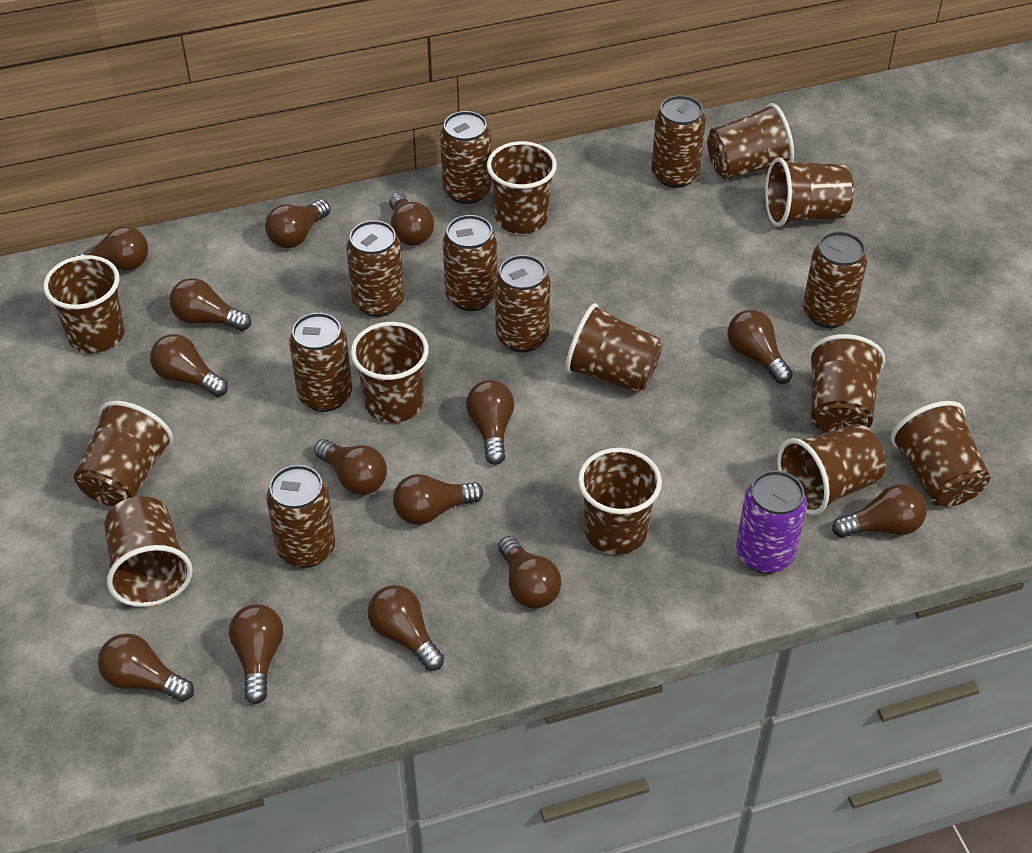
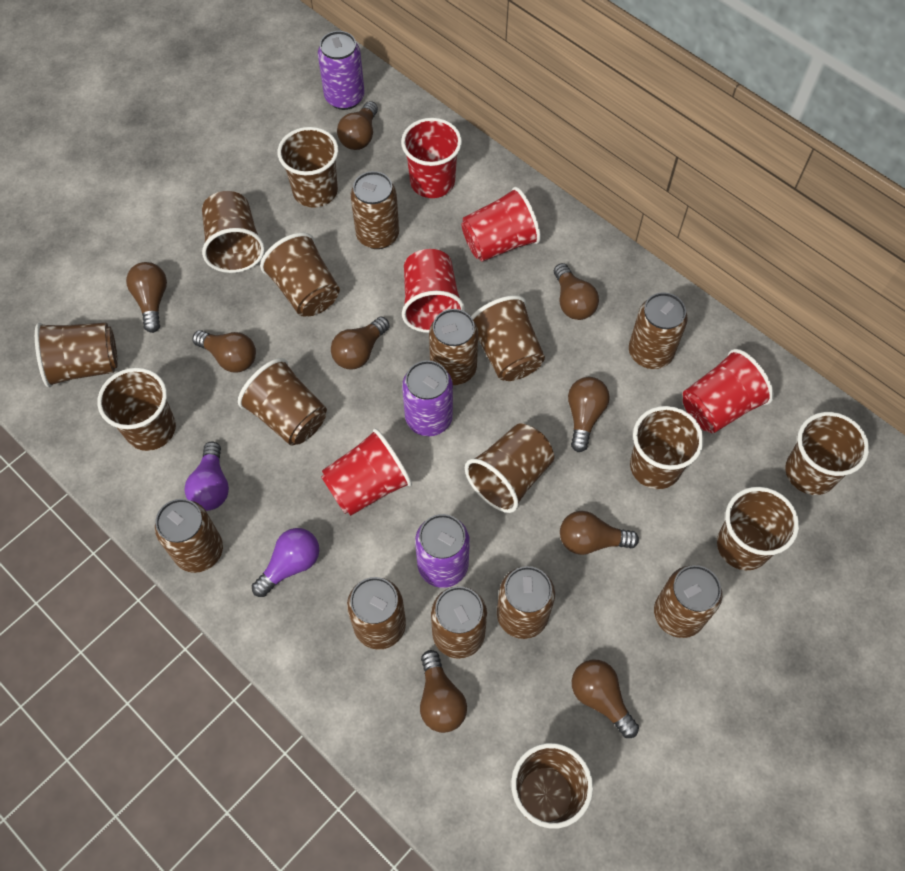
brown light bulb: 14 -> 9
purple can: 1 -> 3
purple light bulb: 0 -> 2
red cup: 0 -> 5

